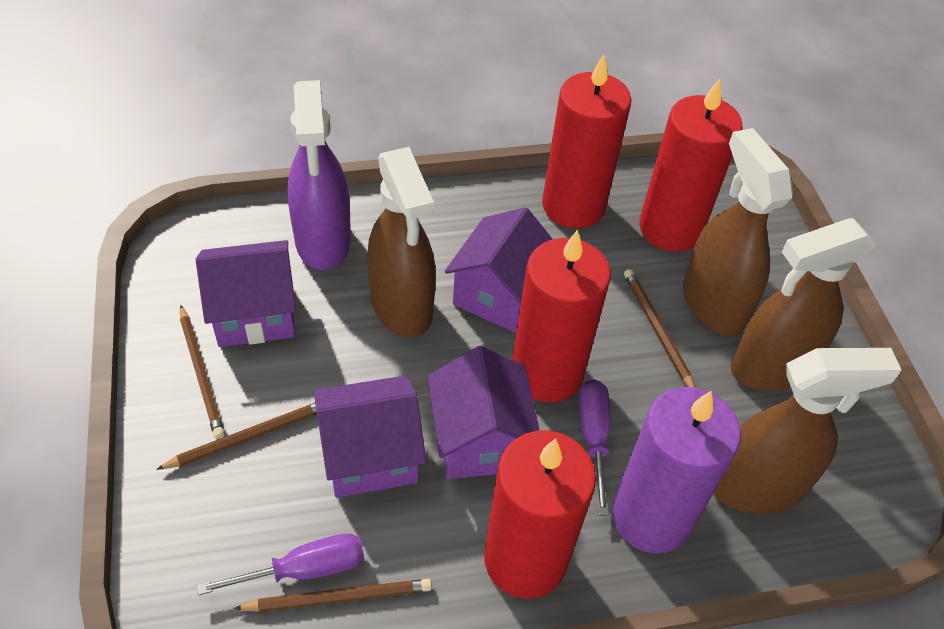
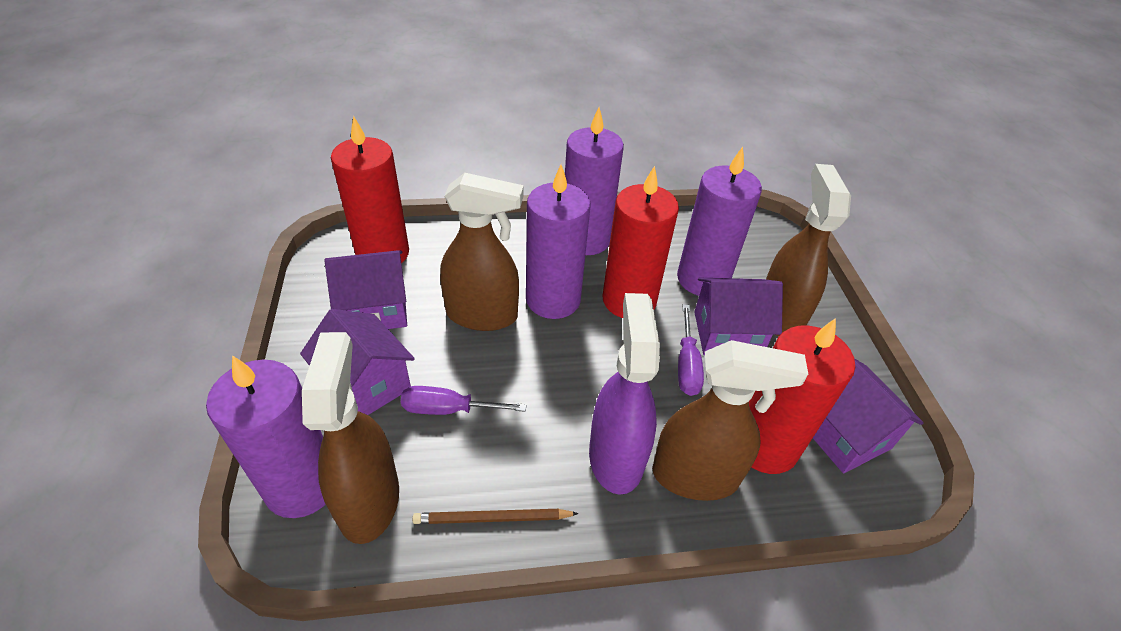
brown pencil: 4 -> 1
purple candle: 1 -> 4
red candle: 4 -> 3

